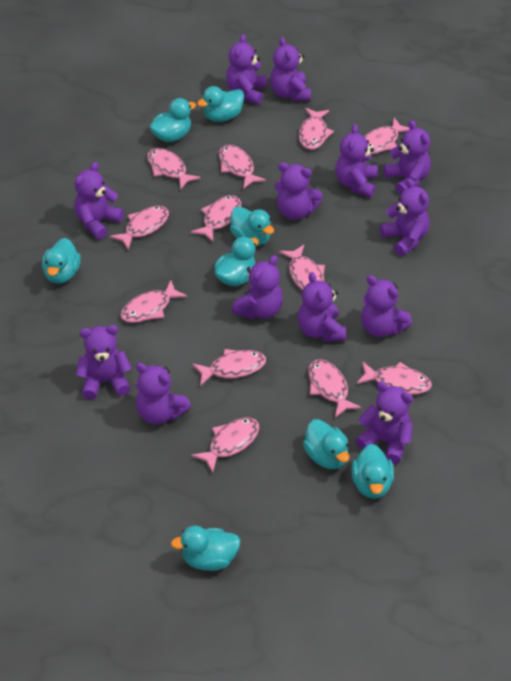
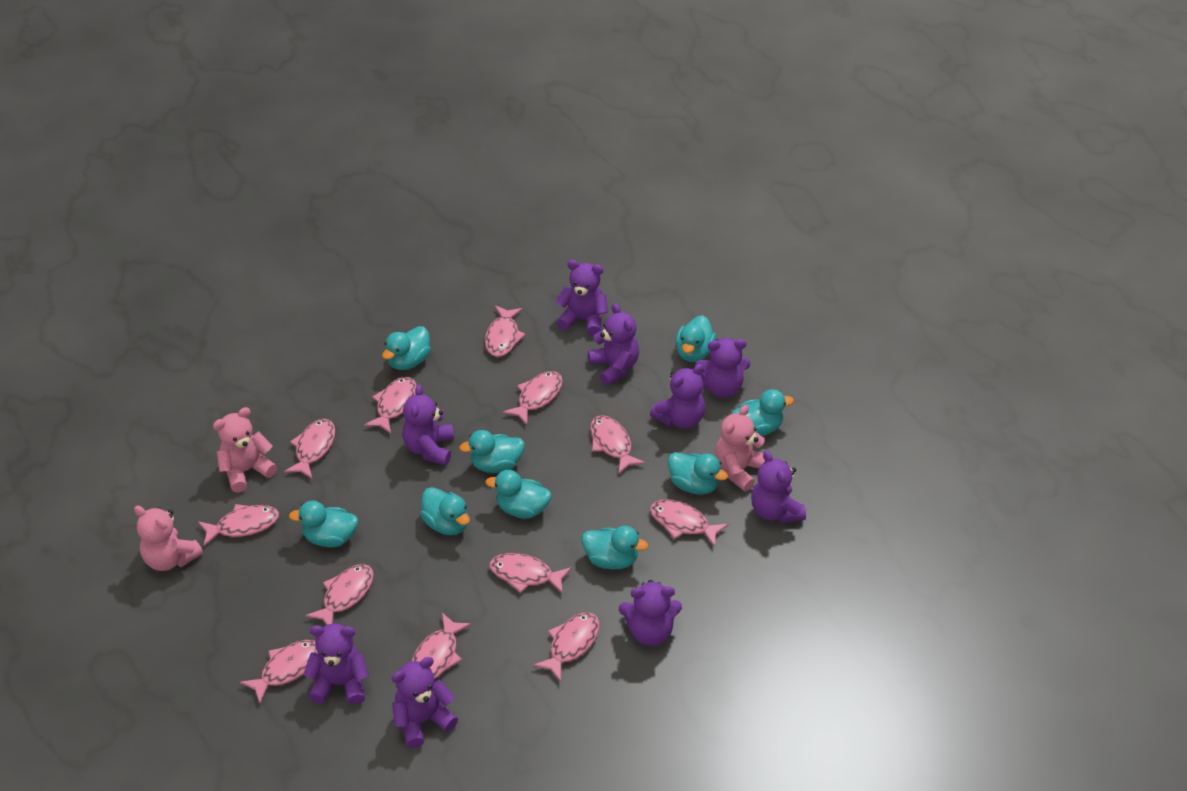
pink teddy bear: 0 -> 3
purple teddy bear: 13 -> 9
turquoise duck: 8 -> 9

